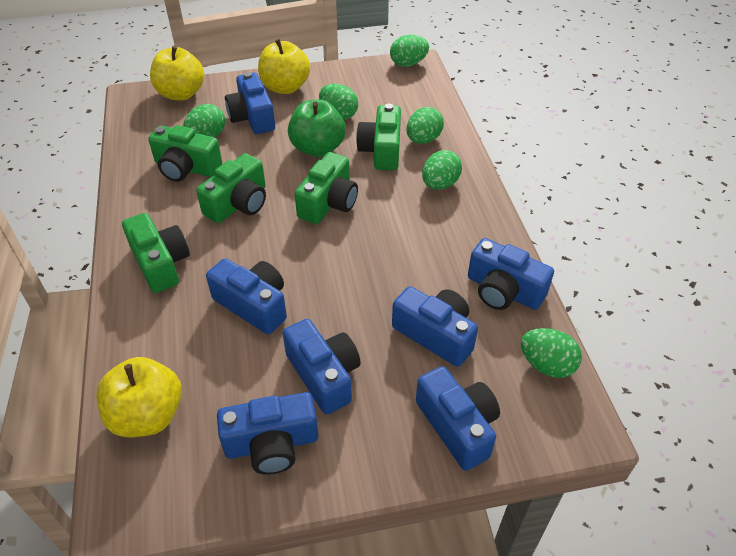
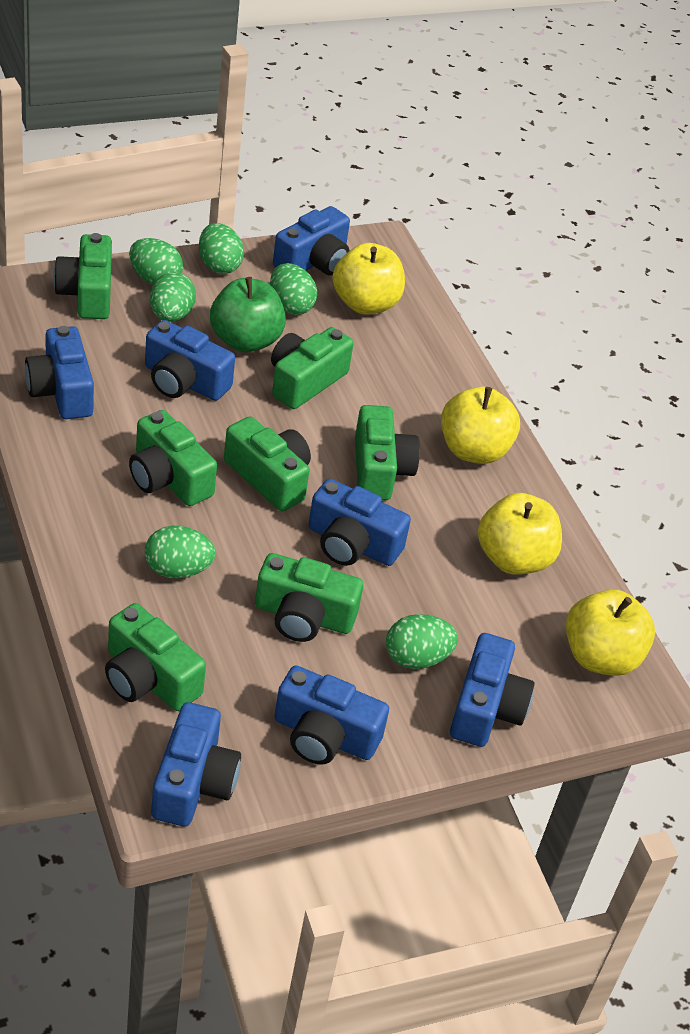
green camera: 5 -> 7
yellow apple: 3 -> 4

